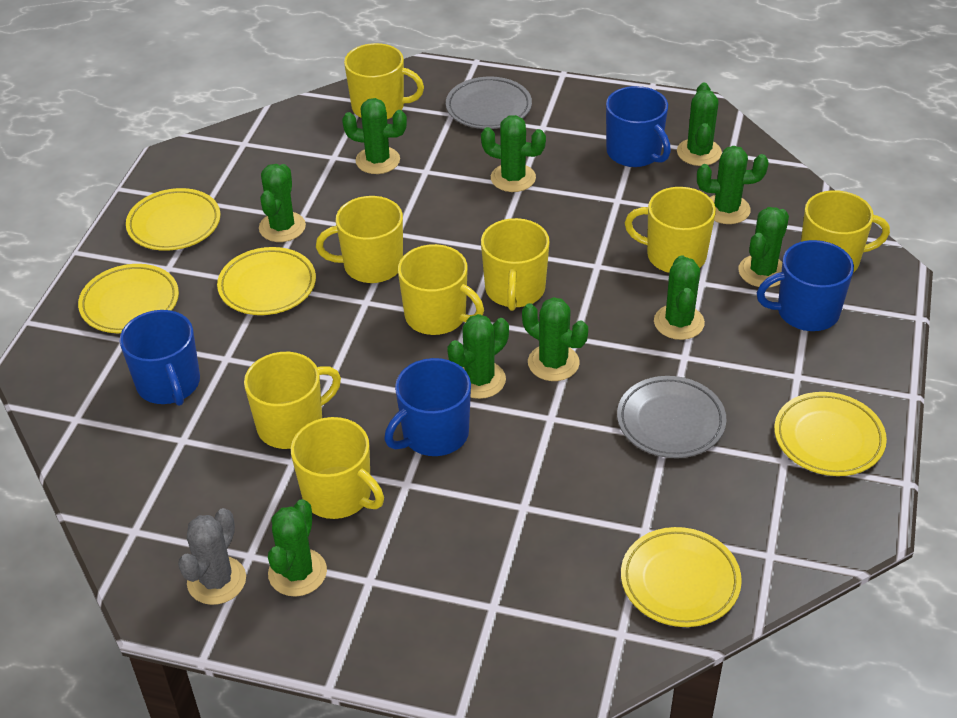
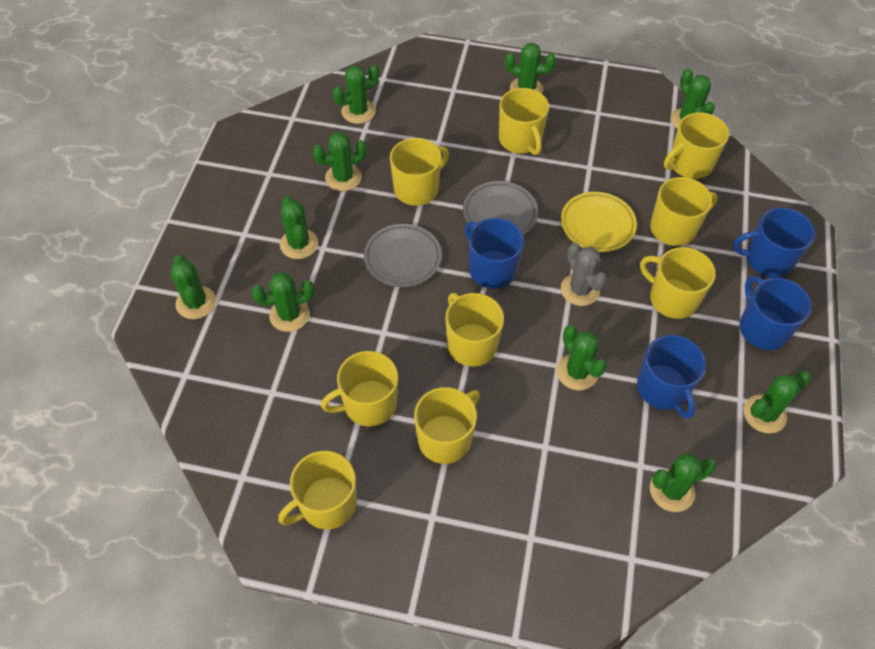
yellow mug: 8 -> 9
yellow plate: 5 -> 1

